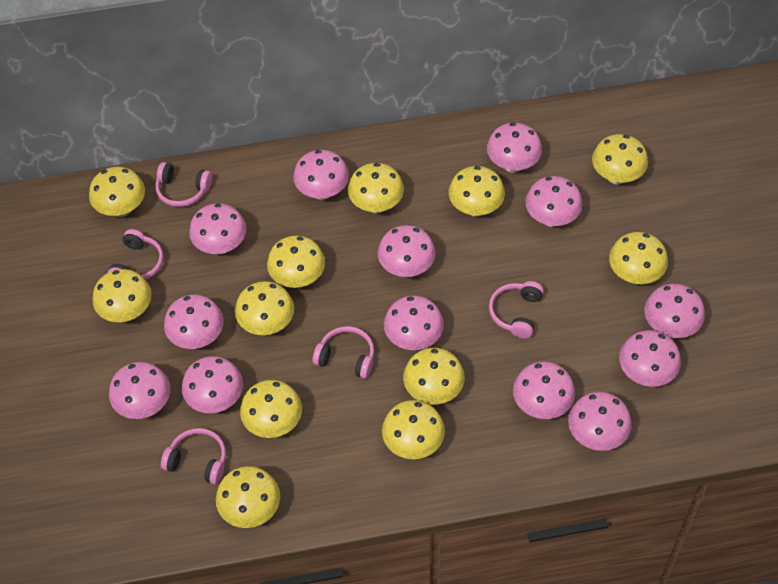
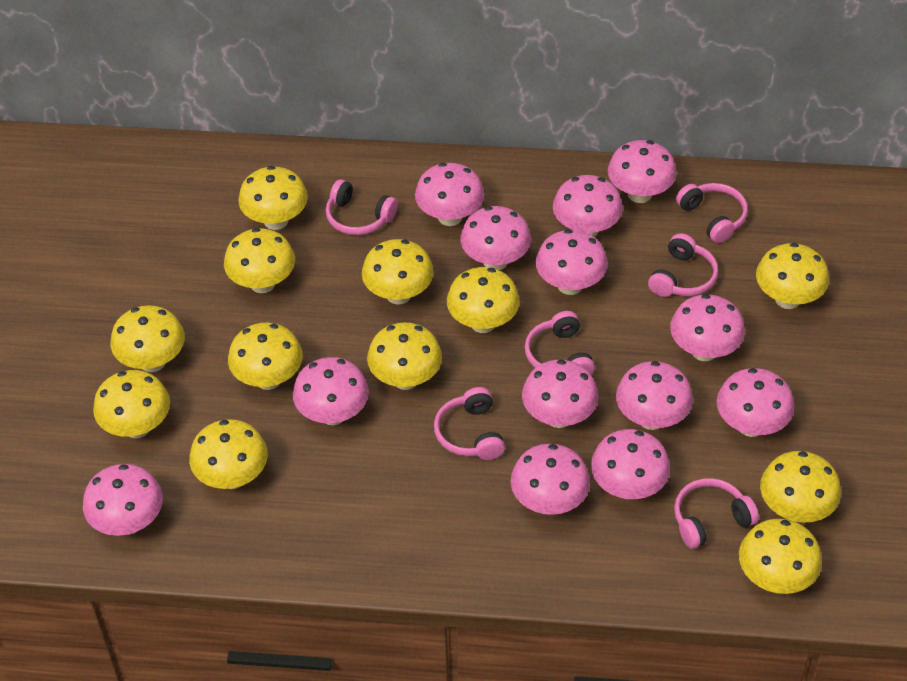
pink headphones: 5 -> 6

